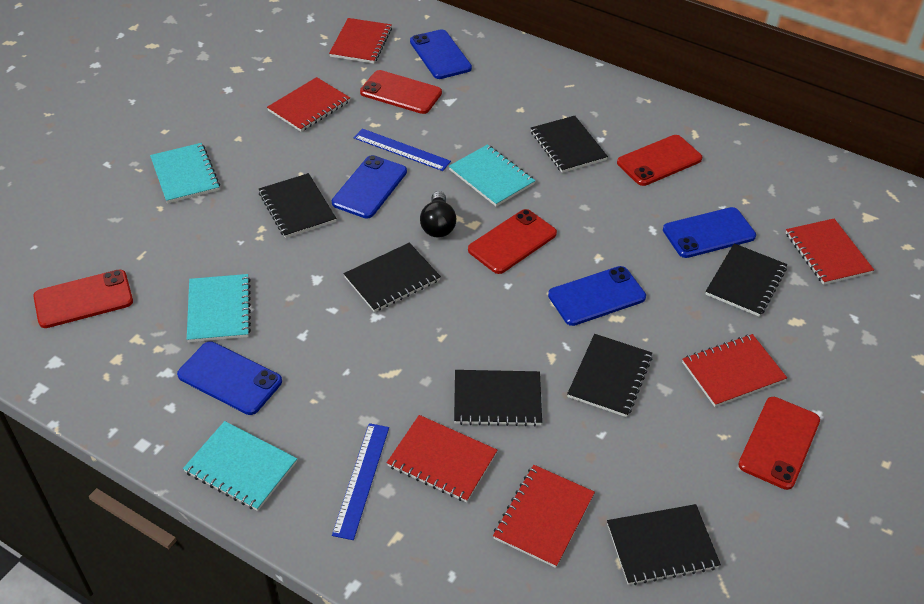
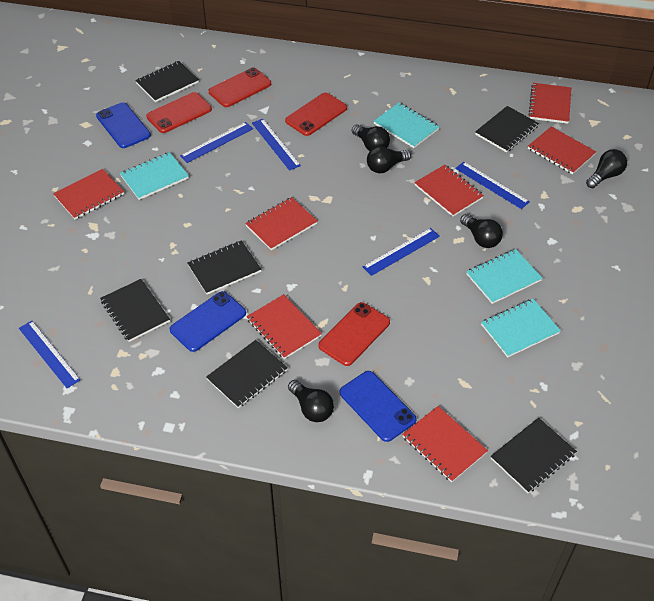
black light bulb: 1 -> 5
black notebook: 7 -> 6
blue phone: 5 -> 3
blue ruler: 2 -> 5
red notebook: 6 -> 7
red phone: 5 -> 4

